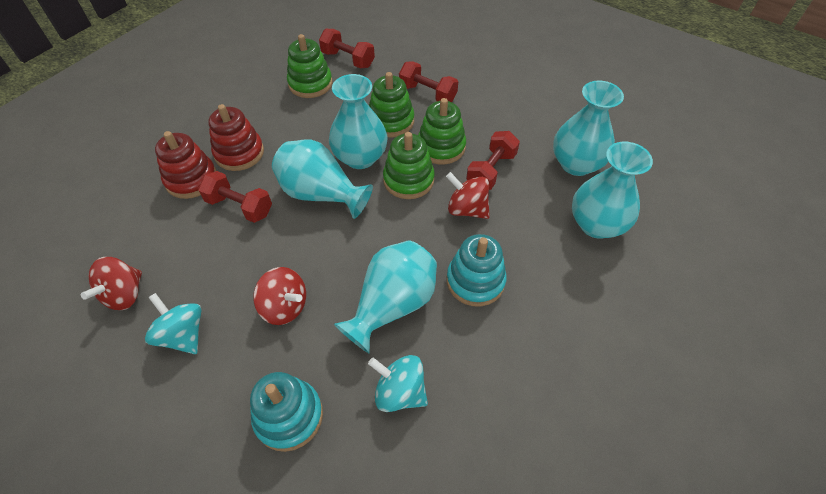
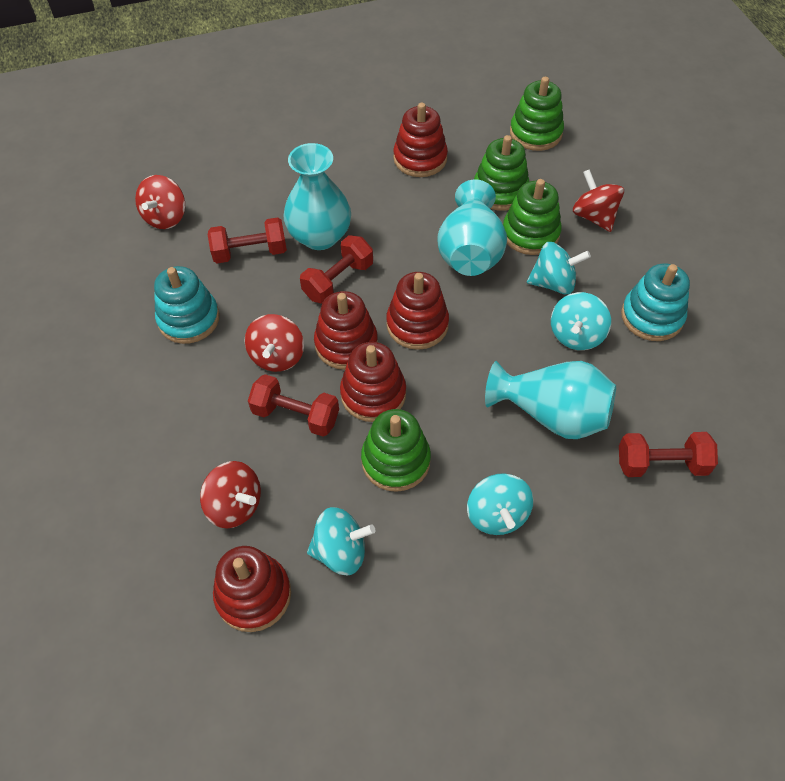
red spinning top: 3 -> 4
red stacking toy: 2 -> 5
turquoise spinning top: 2 -> 4
turquoise vase: 5 -> 3

